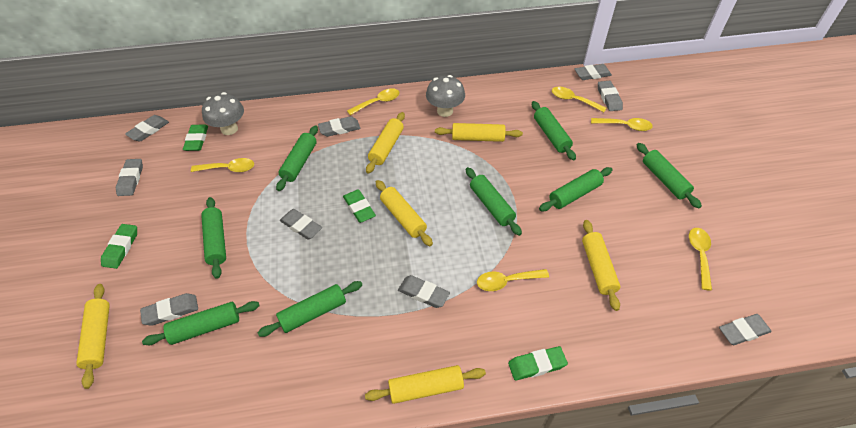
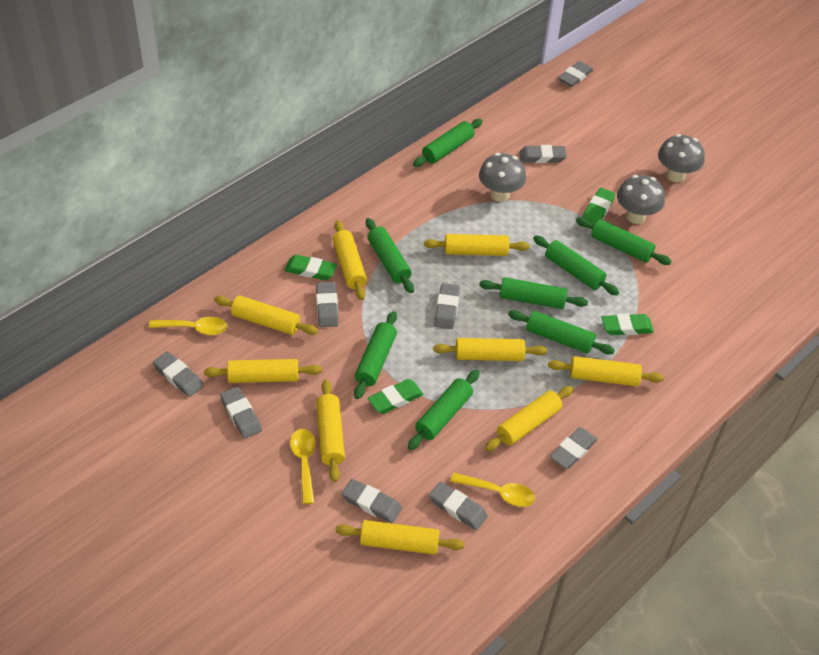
grey mushroom: 2 -> 3
yellow rolling pin: 6 -> 9
yellow spoon: 6 -> 3

